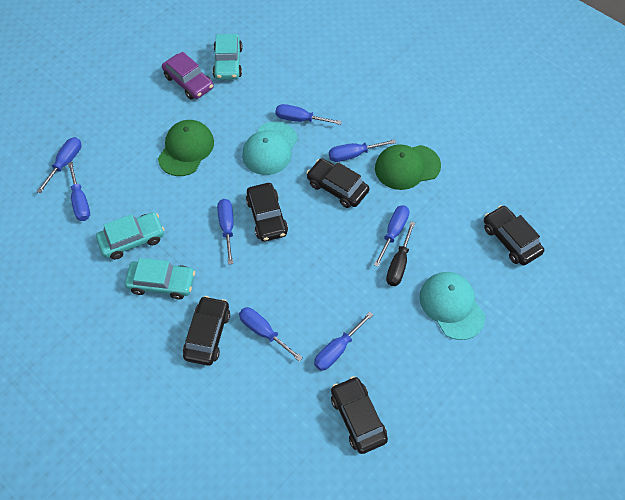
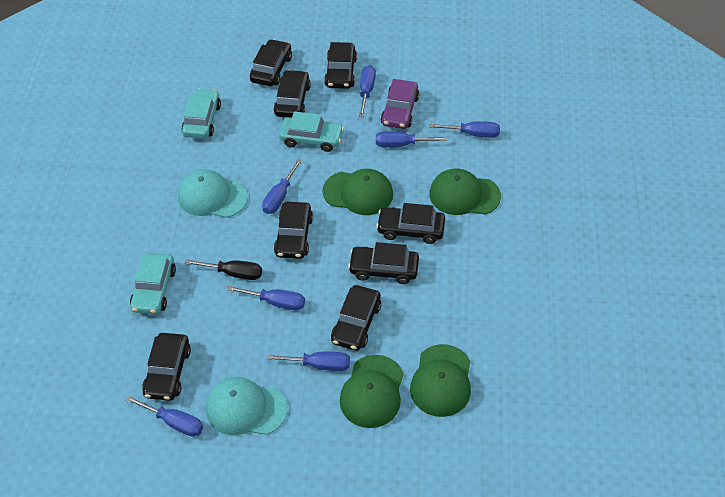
black car: 5 -> 8
blue screwdriver: 8 -> 7
green cap: 2 -> 4

